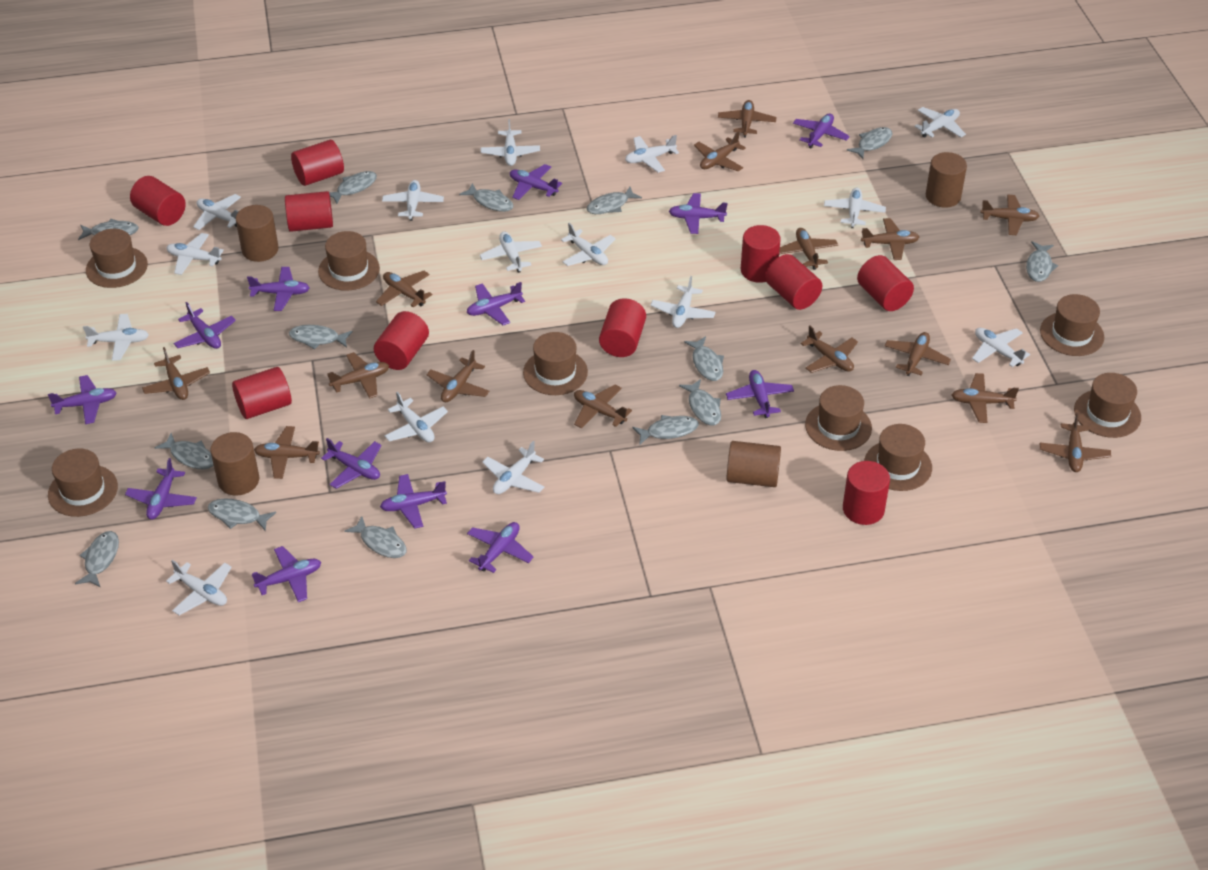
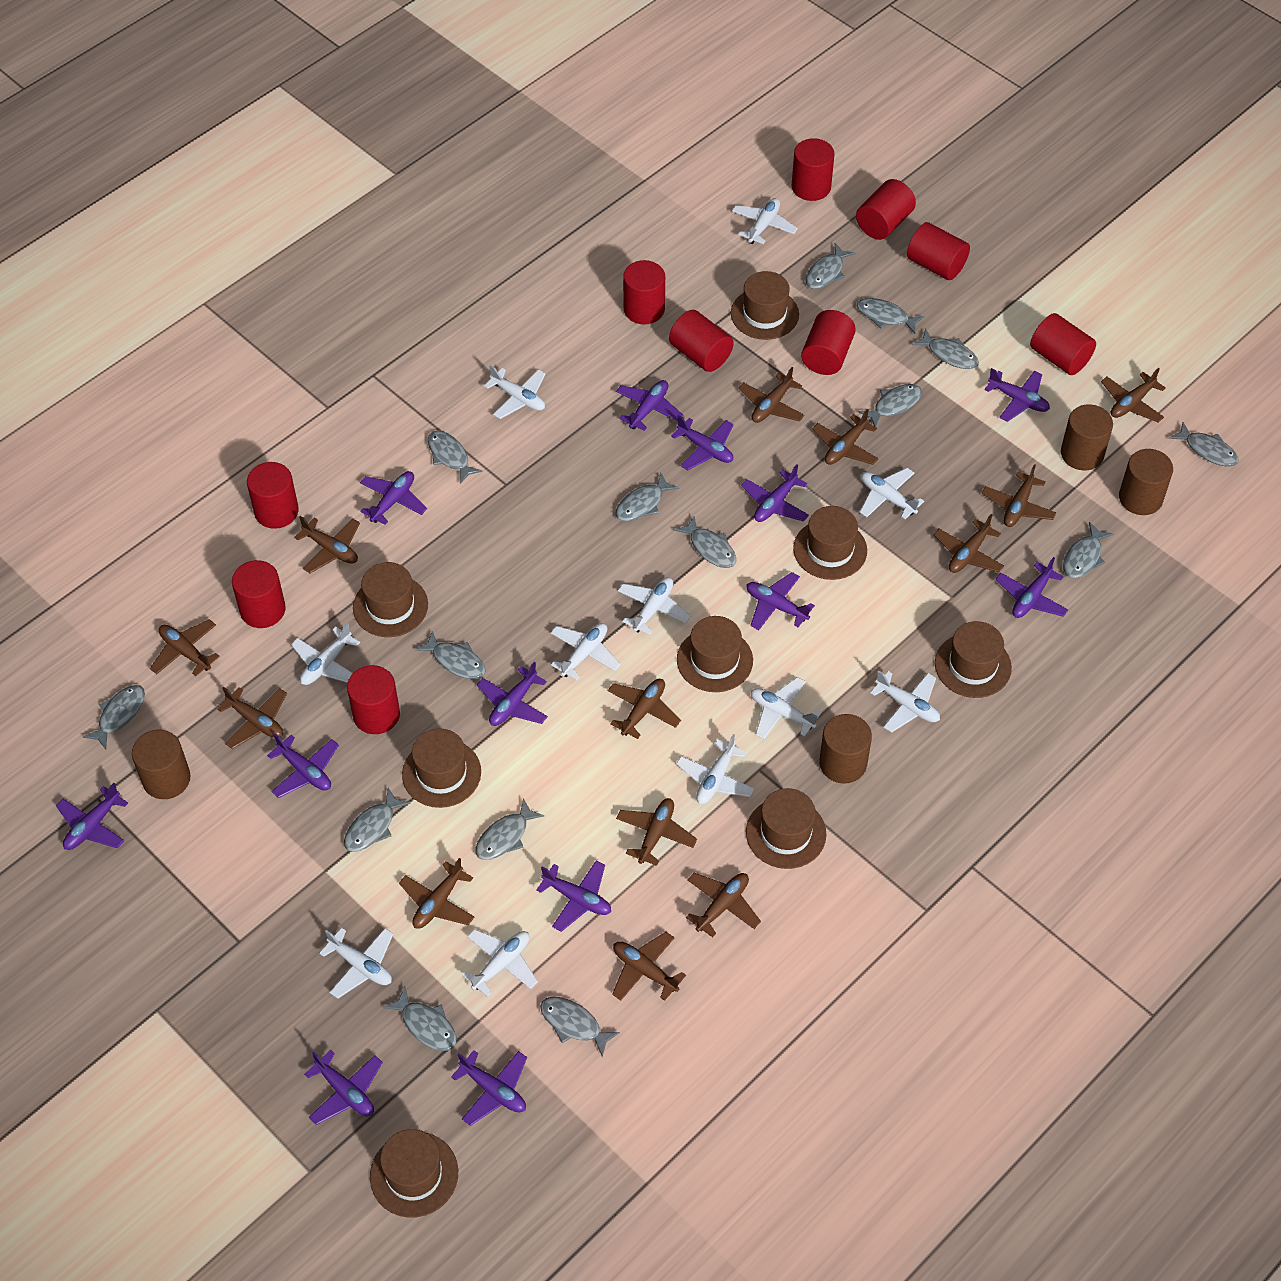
brown plane: 15 -> 13
grey fish: 14 -> 15
white plane: 15 -> 11

